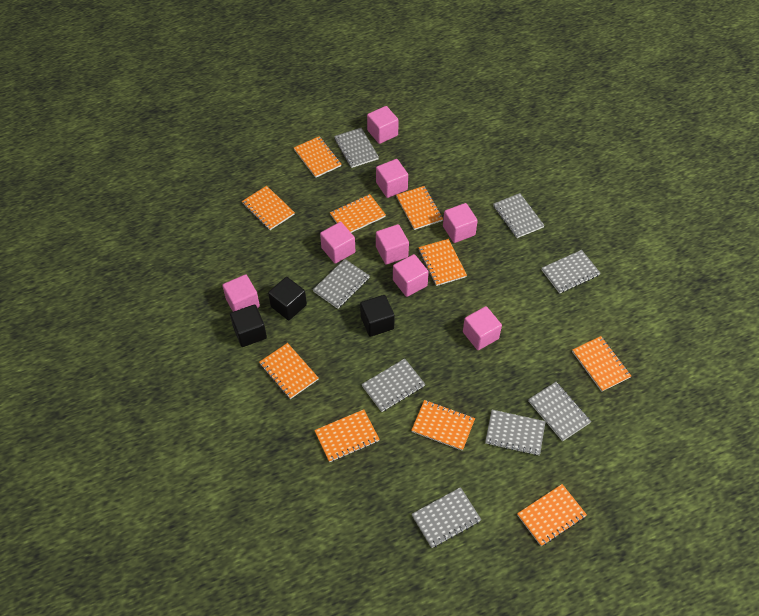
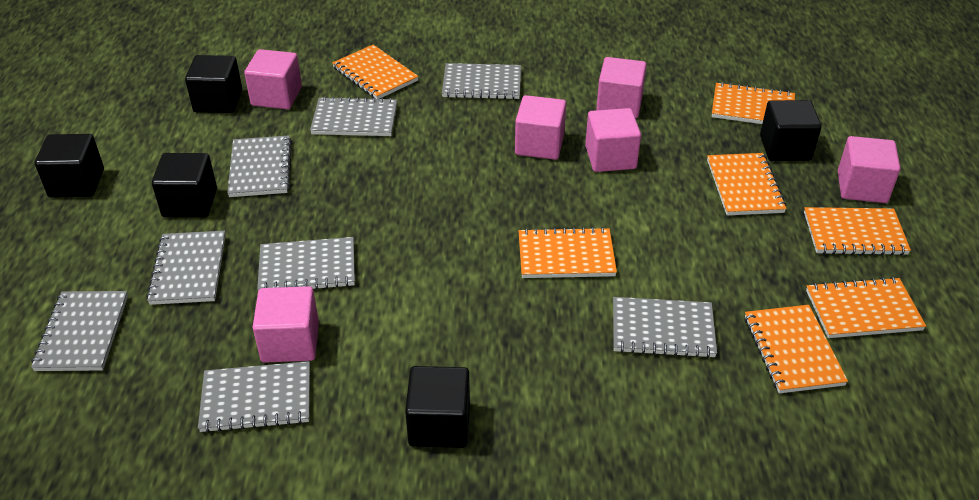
black cube: 3 -> 5
orange notebook: 10 -> 7
pink cube: 8 -> 6

